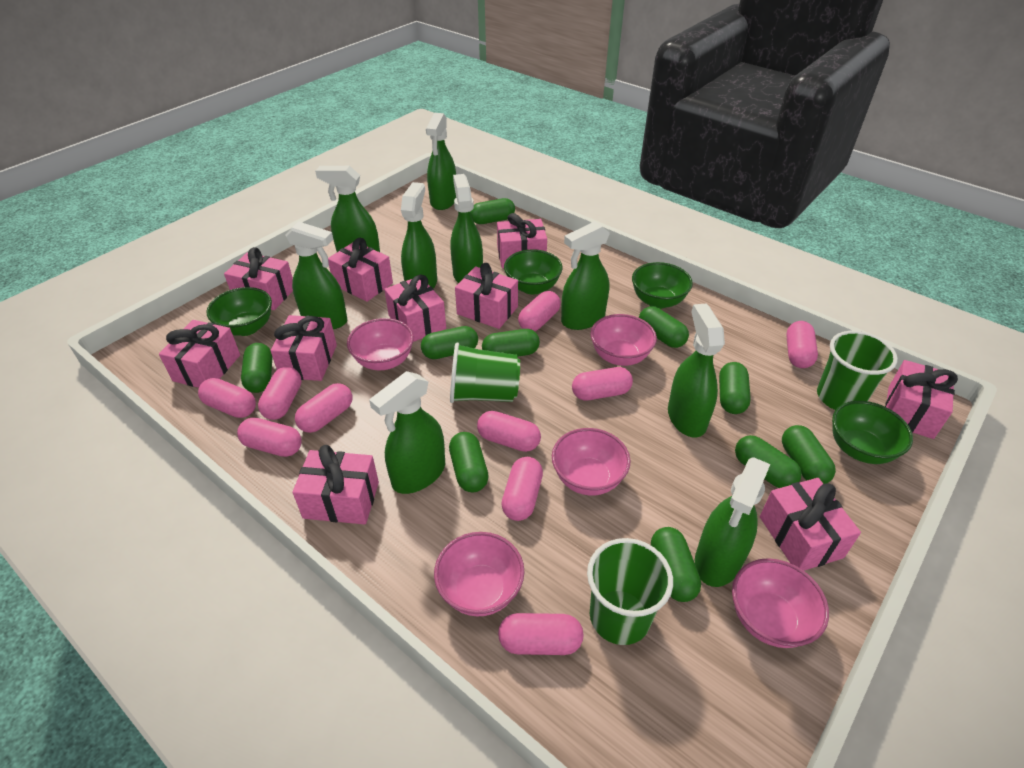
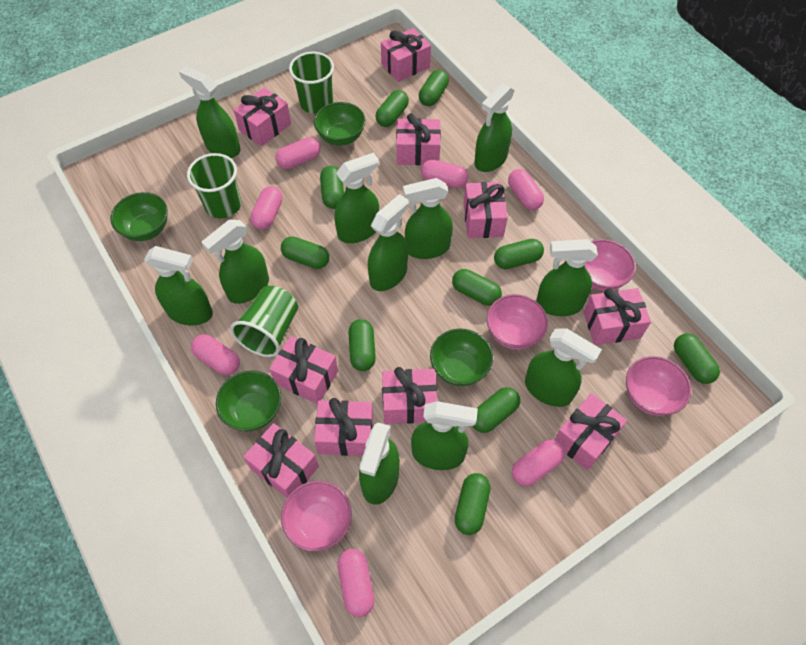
green spray bottle: 9 -> 11
pink bowl: 5 -> 4
pink capsule: 10 -> 7

